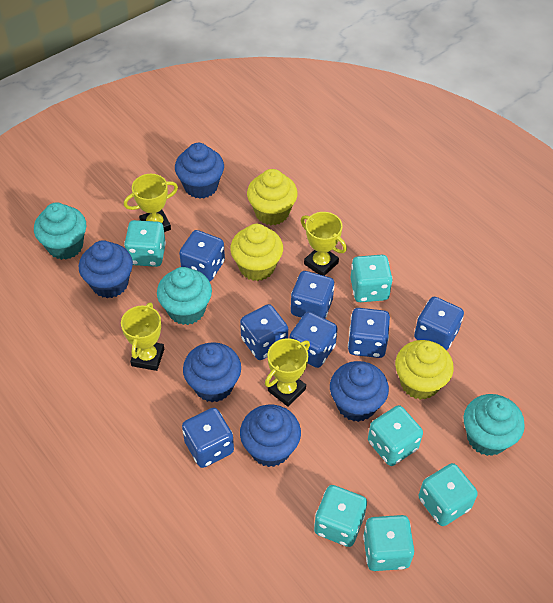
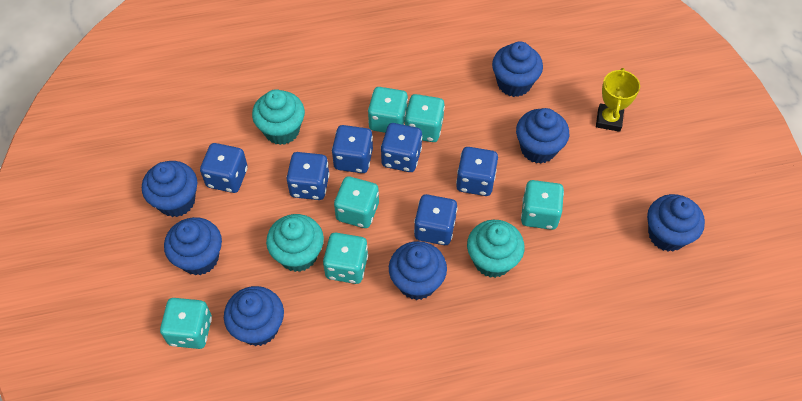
blue cupcake: 5 -> 7
blue dice: 7 -> 6
yellow cupcake: 3 -> 0
yellow trophy: 4 -> 1

